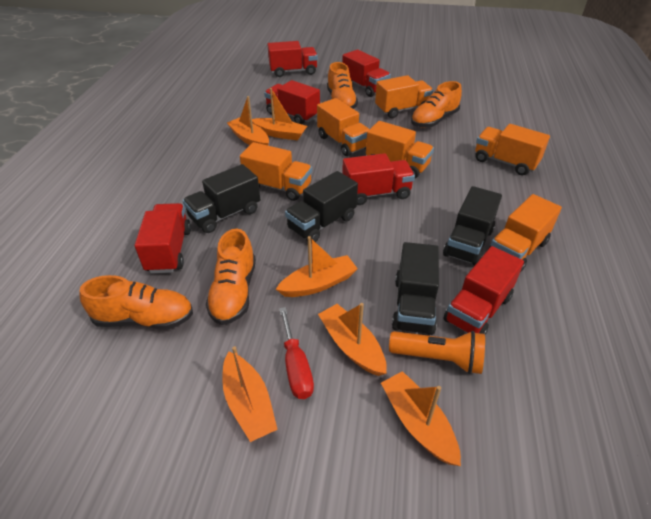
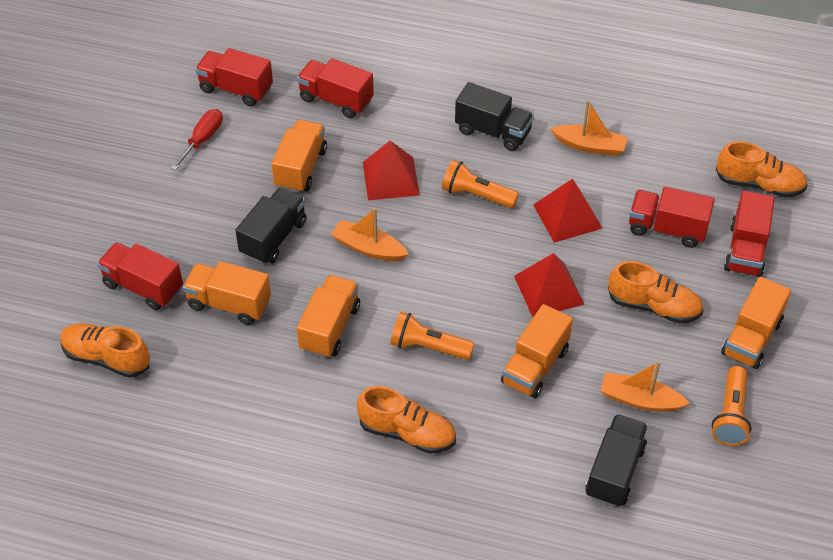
black truck: 4 -> 3
orange boat: 6 -> 3
orange flashlight: 1 -> 3
orange truck: 6 -> 5
red pyramid: 0 -> 3
red truck: 6 -> 5

